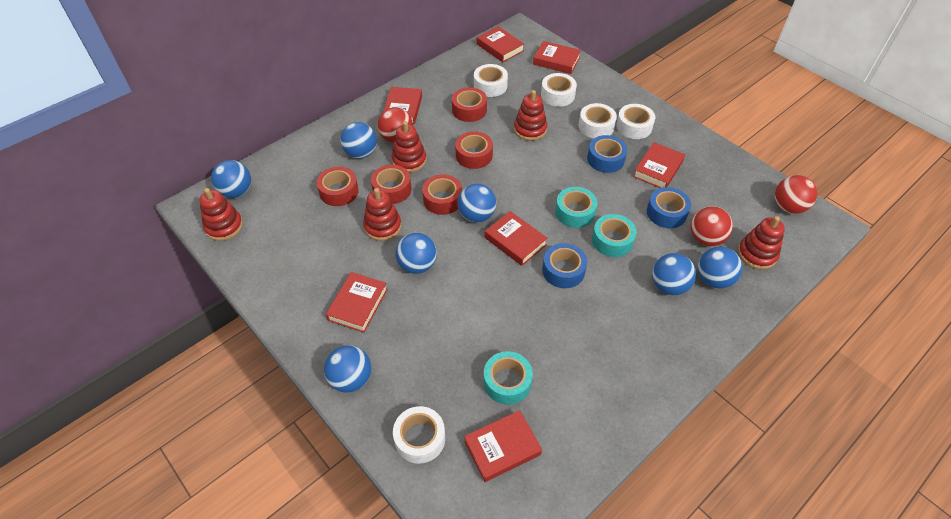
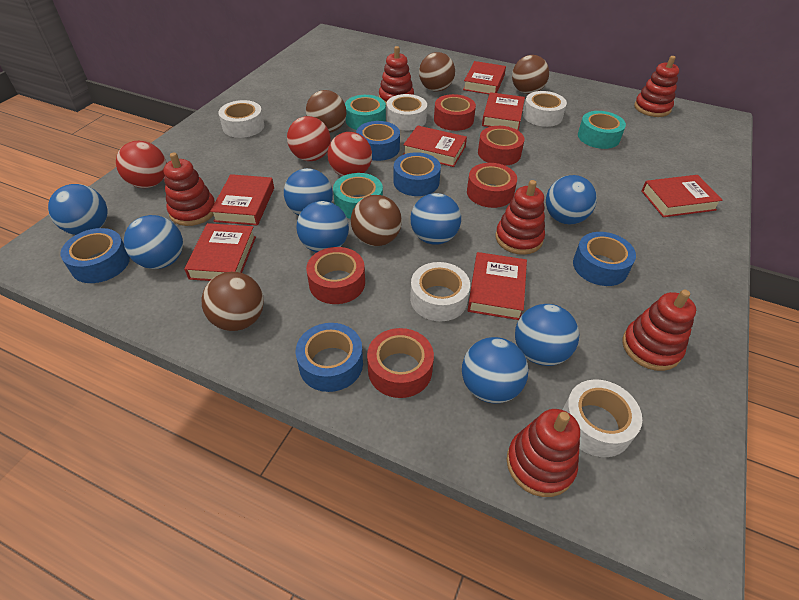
blue ball: 7 -> 8
blue tape: 3 -> 5
brown ball: 0 -> 5
red stacking toy: 5 -> 6

